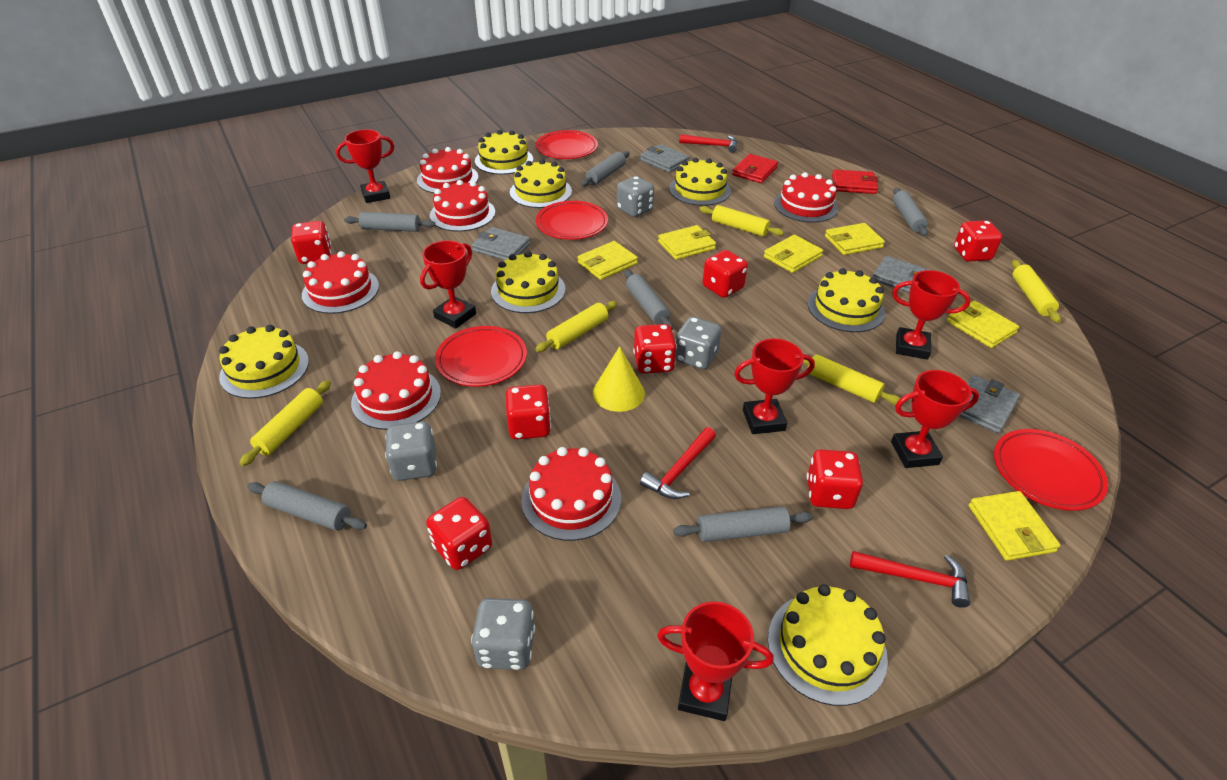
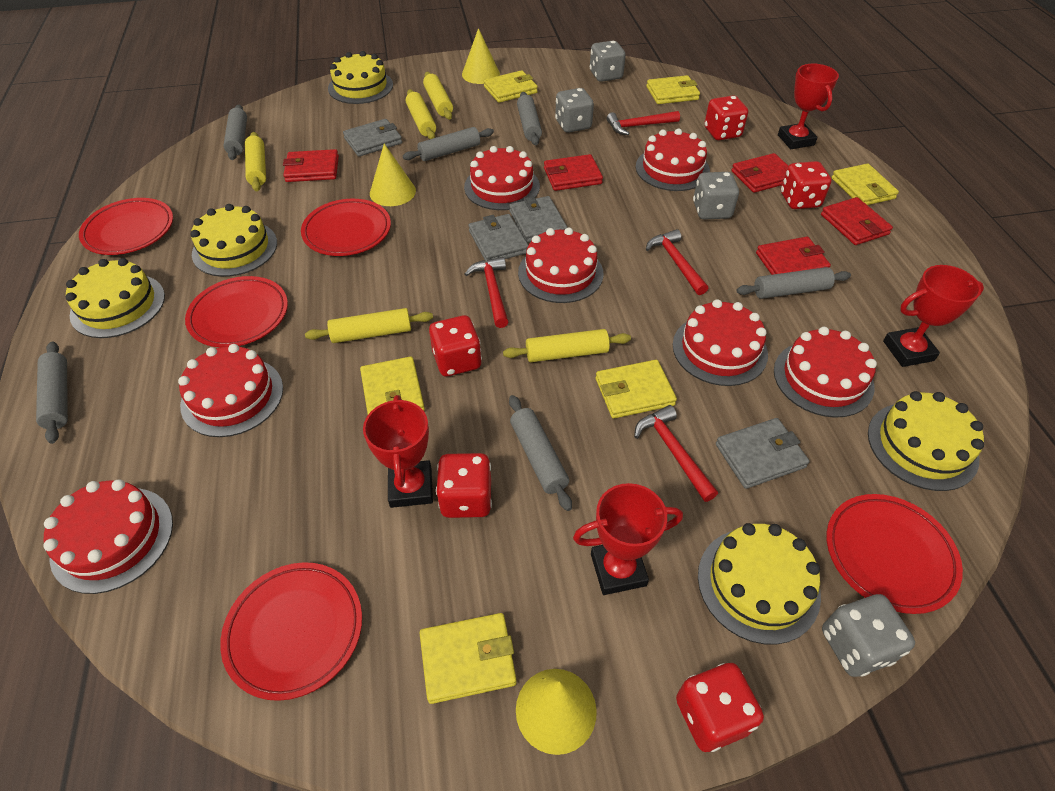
red cake: 6 -> 7
red dice: 7 -> 5
red hammer: 3 -> 4
red plate: 4 -> 5
red trophy: 6 -> 4
red wallet: 2 -> 5
yellow cake: 7 -> 5
yellow cone: 1 -> 3

